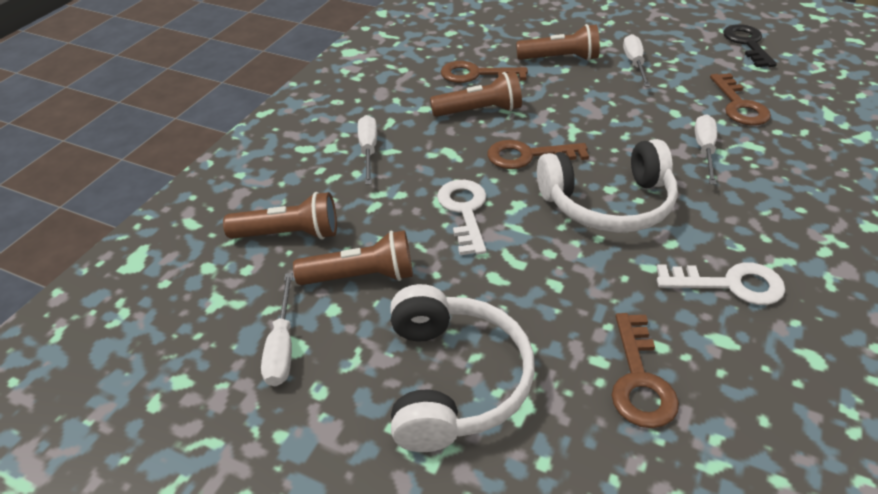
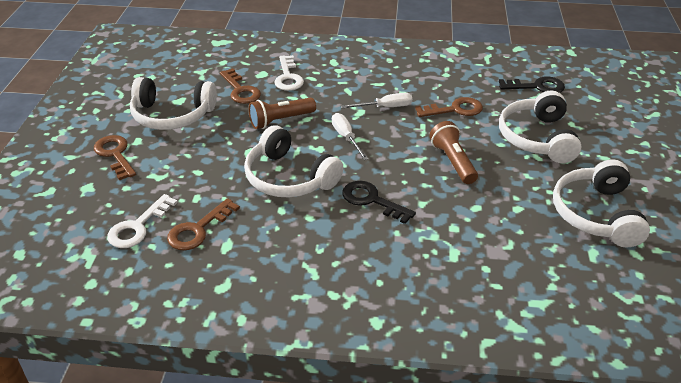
black key: 1 -> 2
brown flashlight: 4 -> 2
white headphones: 2 -> 4
white screwdriver: 4 -> 2

